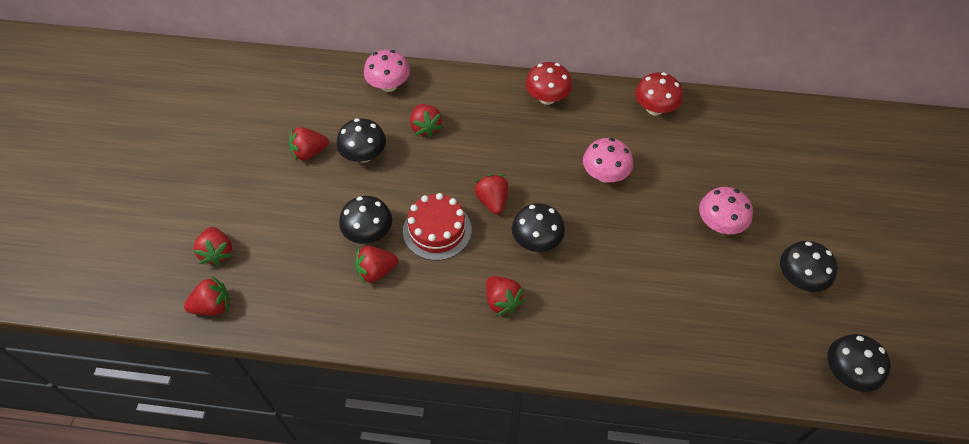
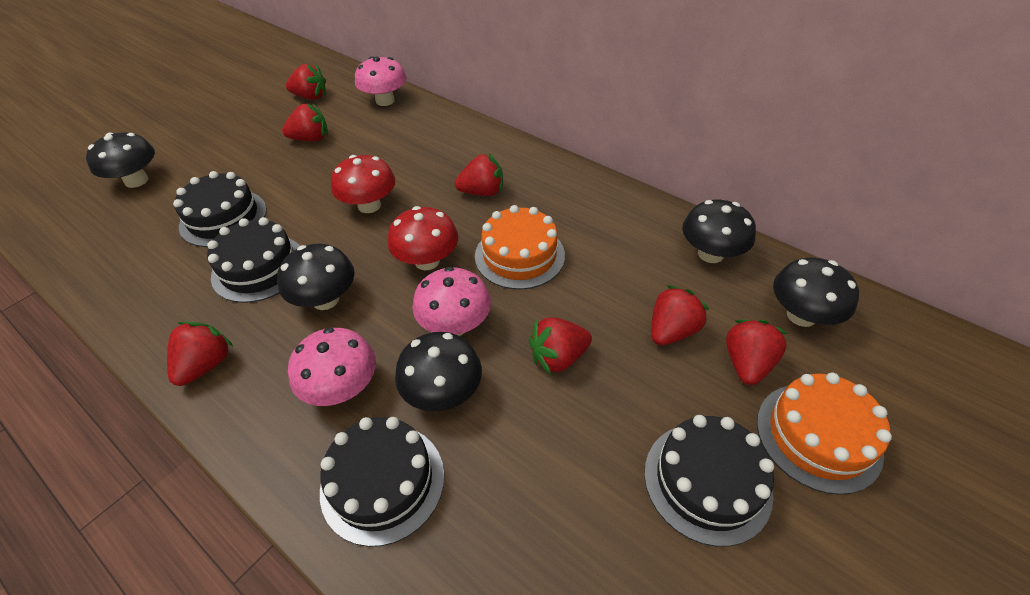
black cake: 0 -> 4
orange cake: 0 -> 2
red cake: 1 -> 0

